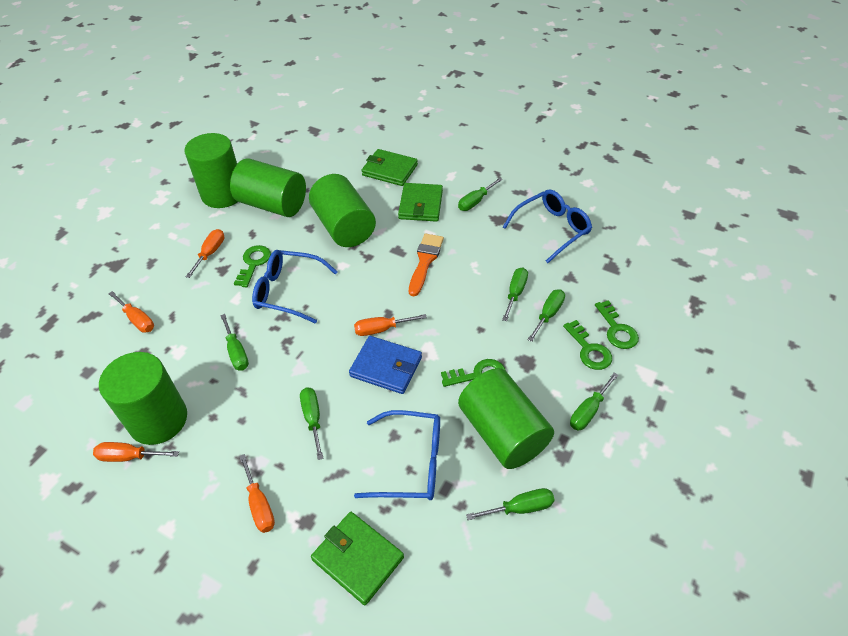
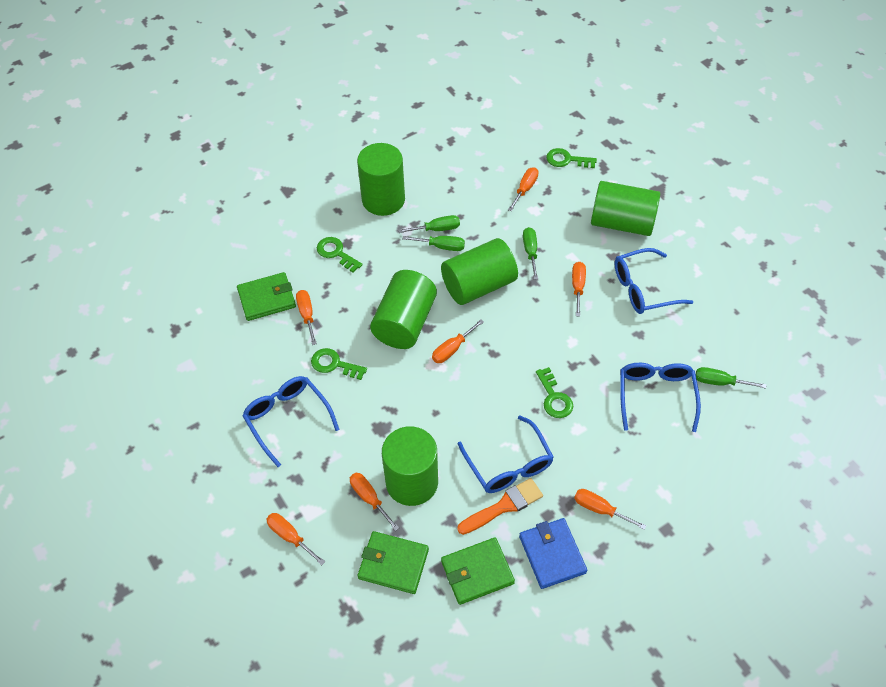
blue glasses: 3 -> 4
green screwdriver: 7 -> 4
orange screwdriver: 5 -> 7

